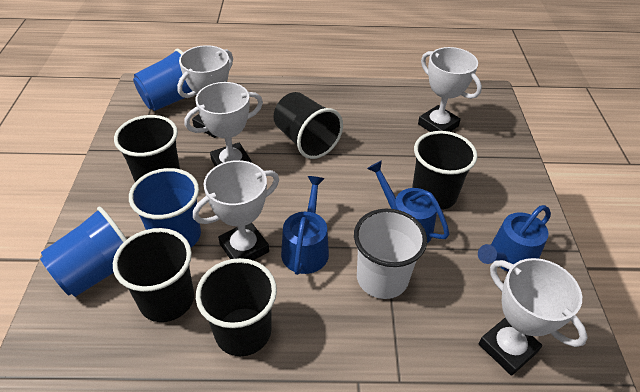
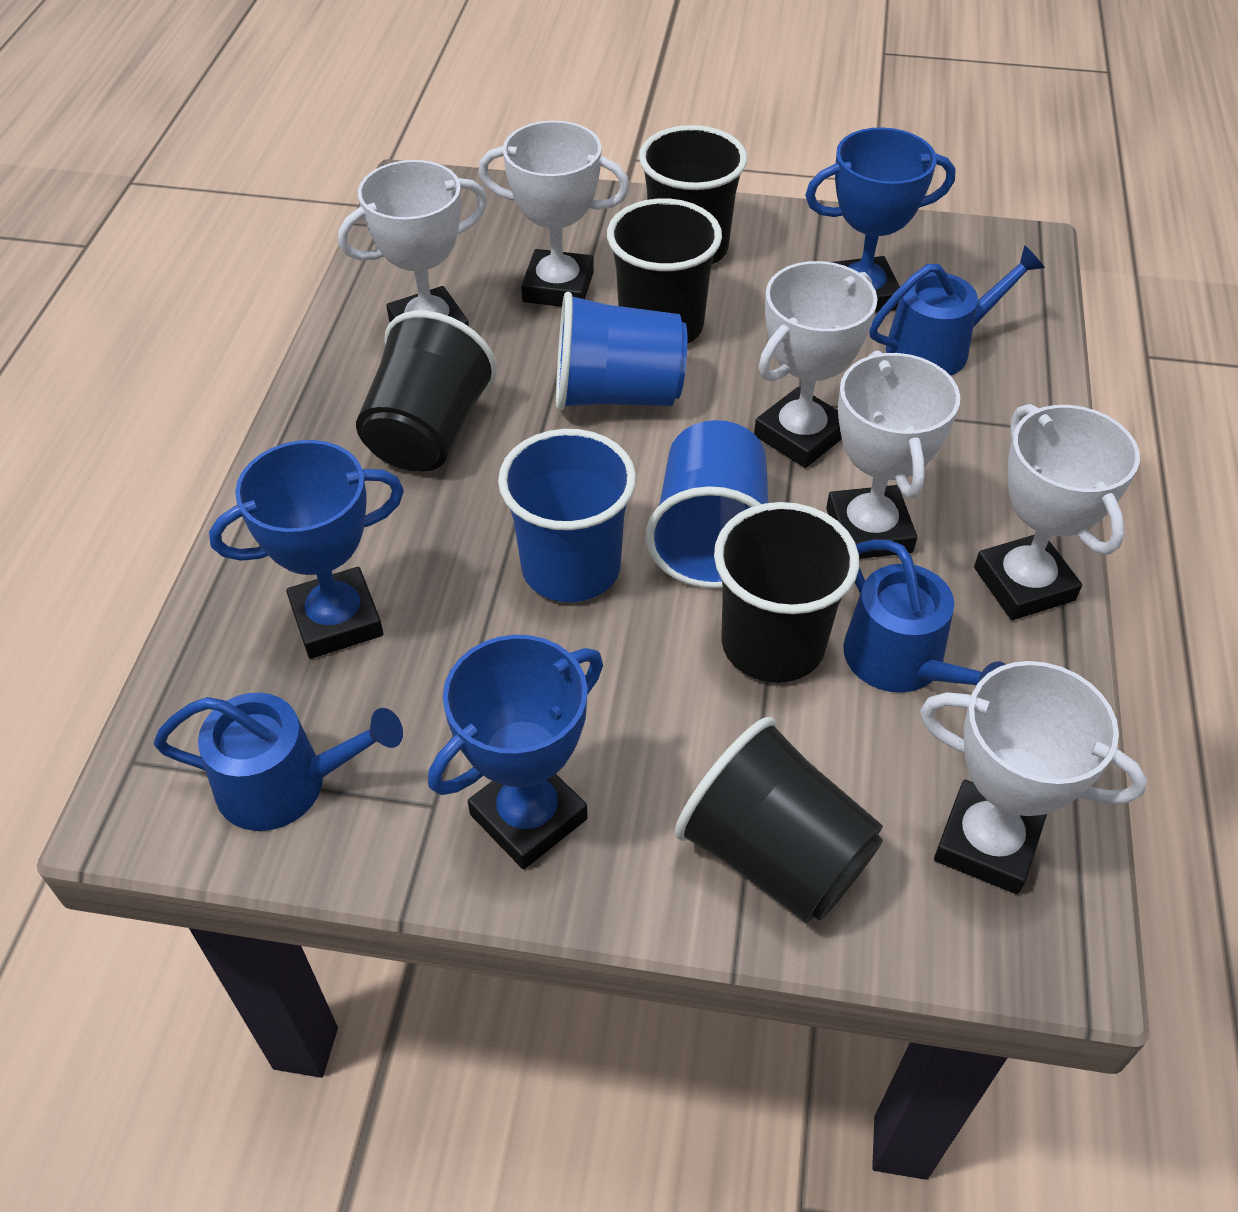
blue trophy: 0 -> 3
white cup: 1 -> 0
white trophy: 5 -> 6

